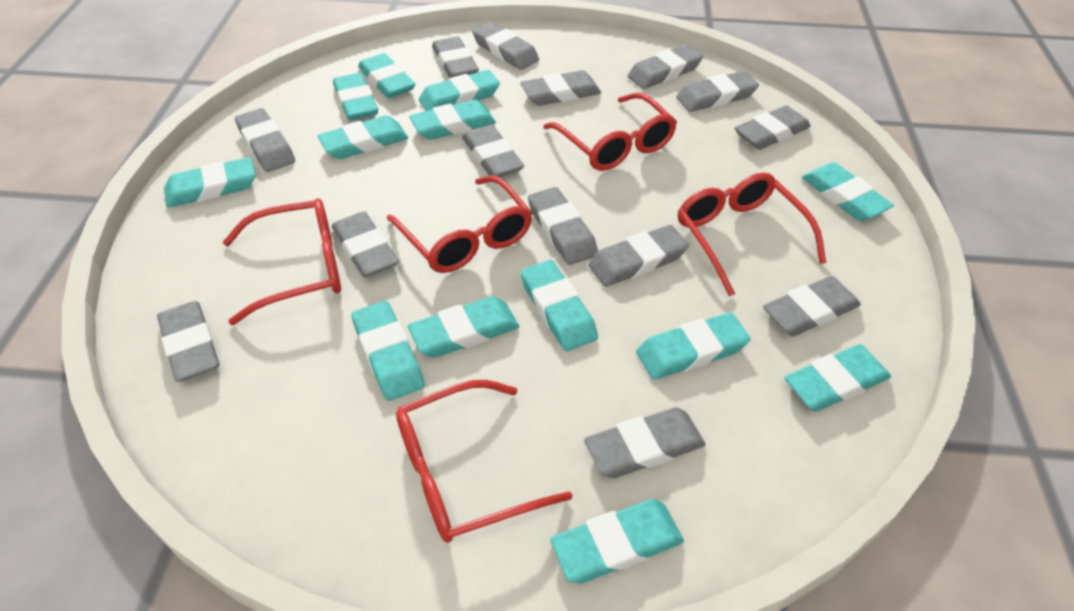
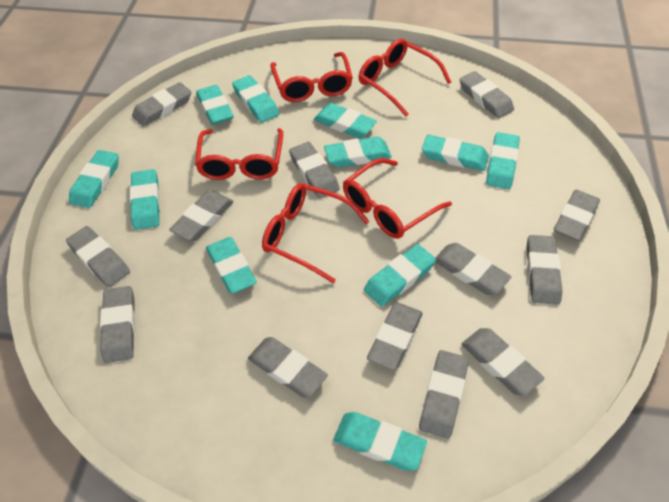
grey eraser: 14 -> 13
turquoise eraser: 13 -> 11

